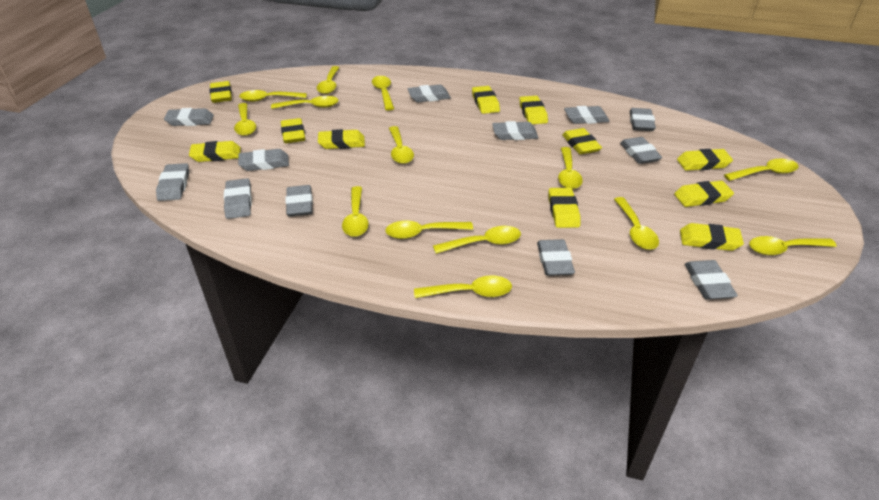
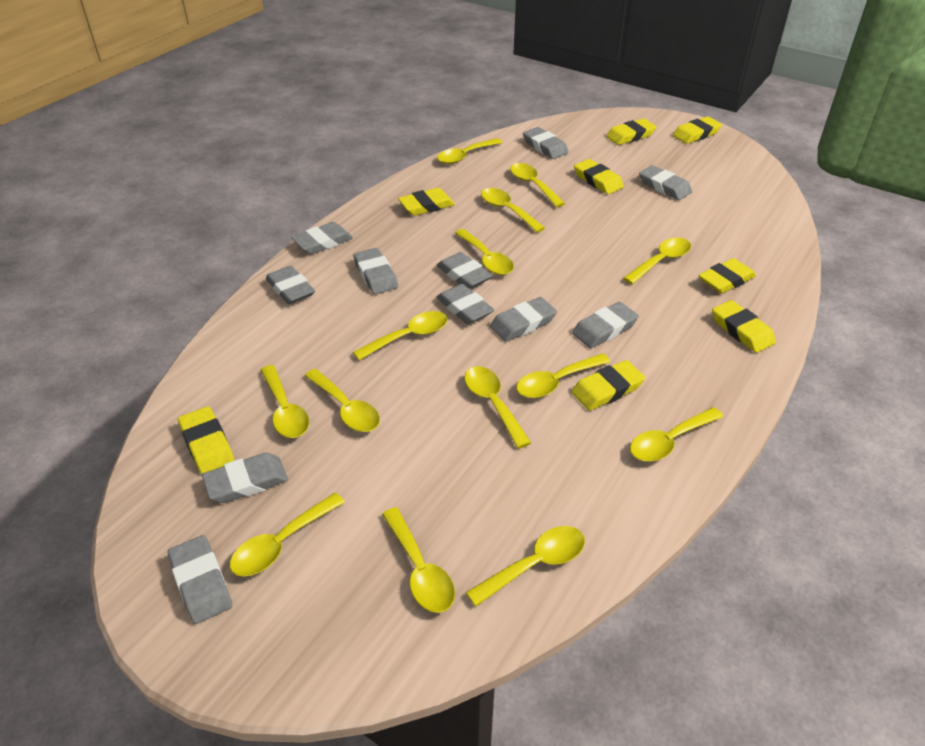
grey eraser: 12 -> 11
yellow eraser: 11 -> 8

